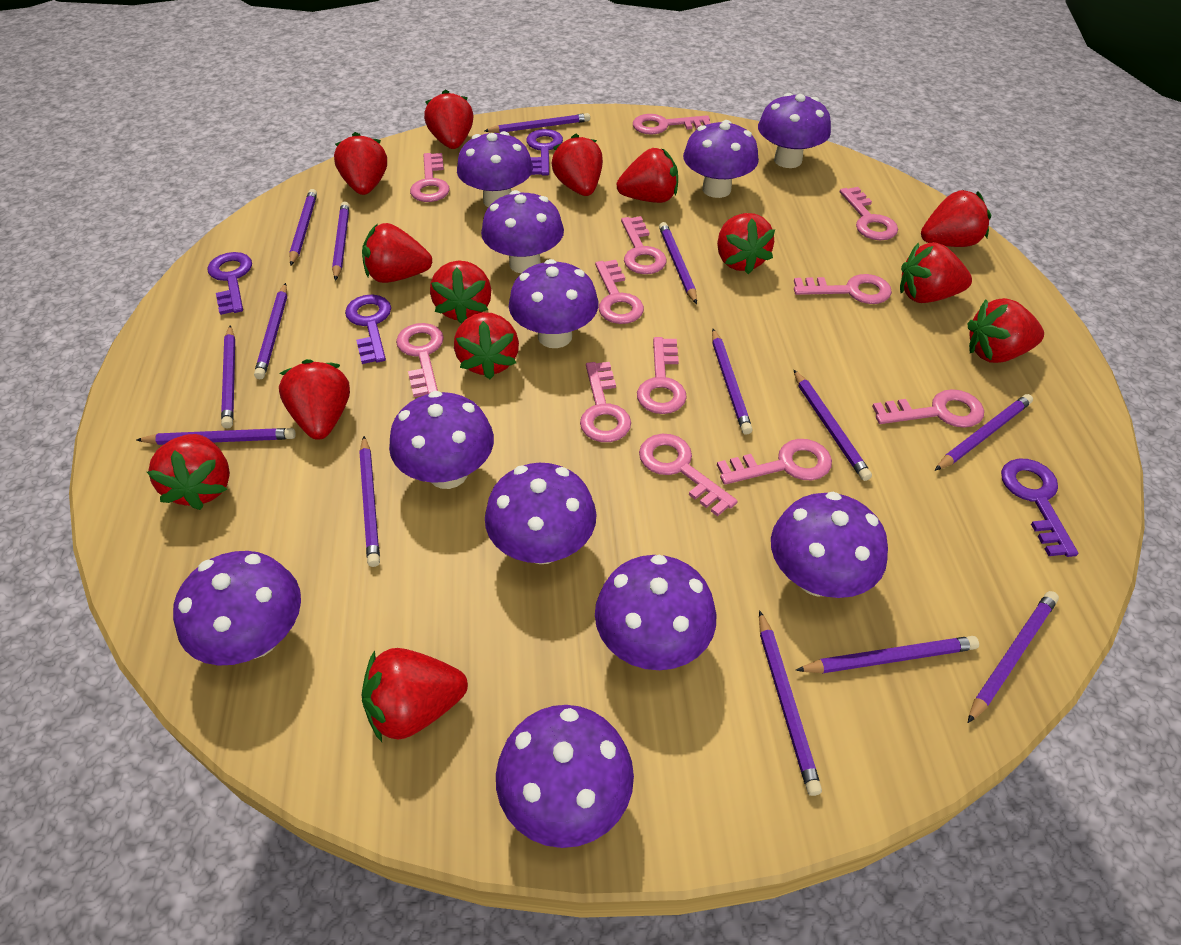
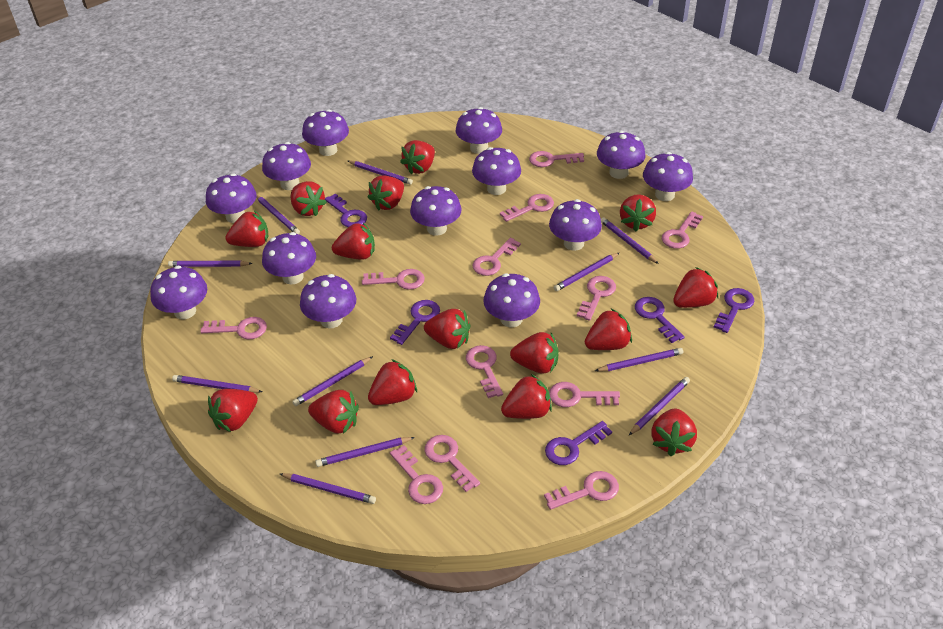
purple key: 4 -> 5
purple mushroom: 11 -> 13
purple pencil: 14 -> 11
red strawberry: 14 -> 15

